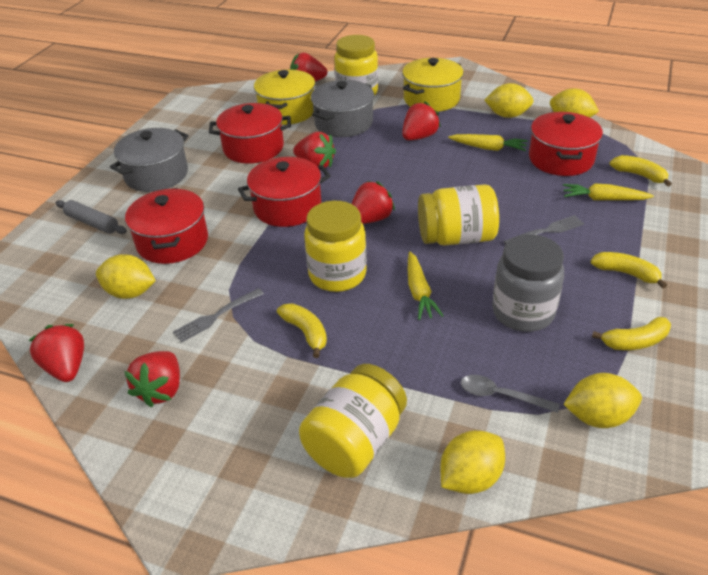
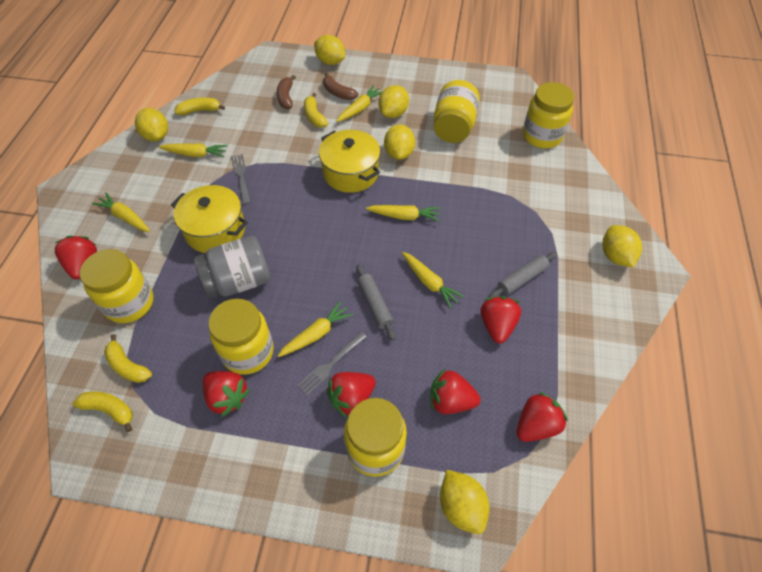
brown banana: 0 -> 2
grey pot: 2 -> 0
grey rolling pin: 1 -> 2
grey spoon: 1 -> 0
red pot: 4 -> 0
yellow carrot: 3 -> 6
yellow jar: 4 -> 5
yellow lemon: 5 -> 6

